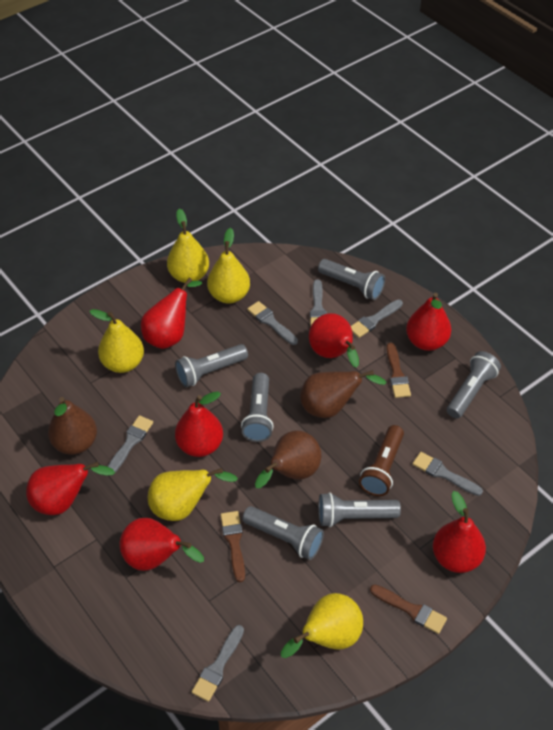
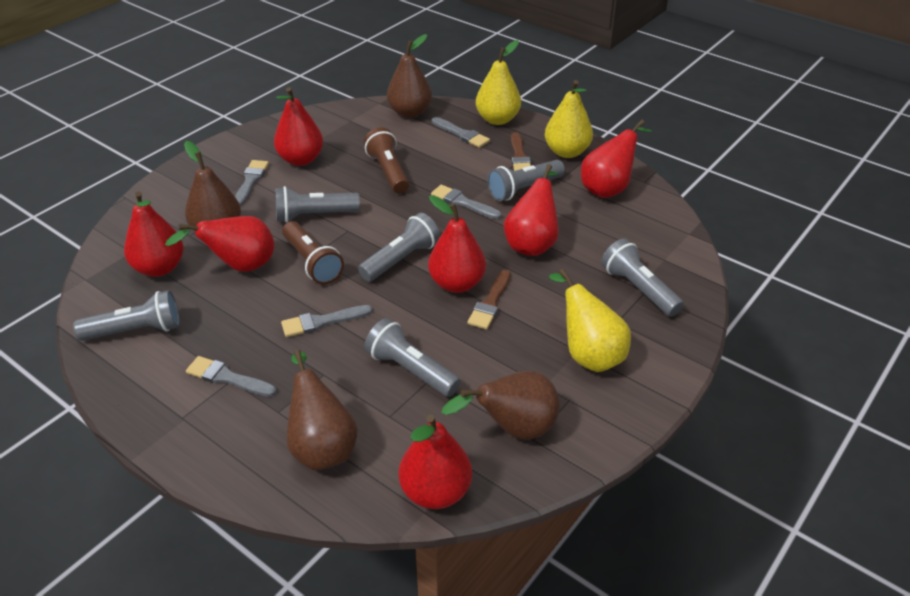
brown brush: 3 -> 2
brown flashlight: 1 -> 2
brown pear: 3 -> 4
grey brush: 6 -> 5
yellow pear: 5 -> 3

